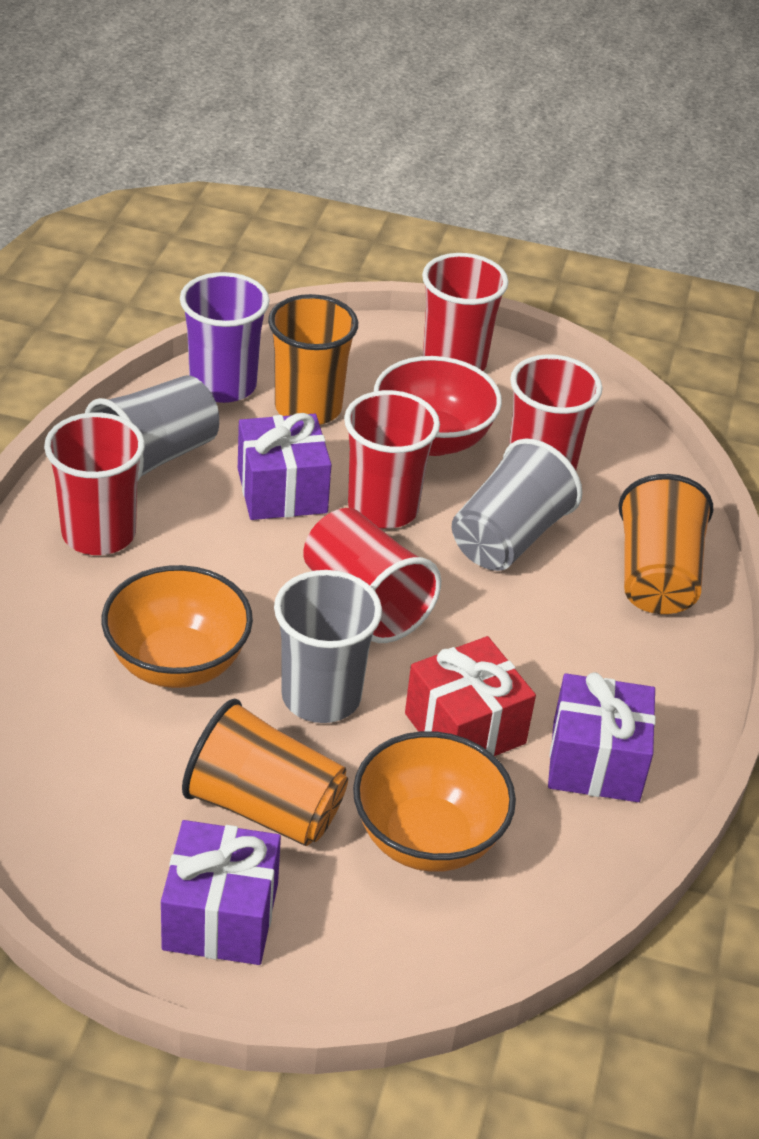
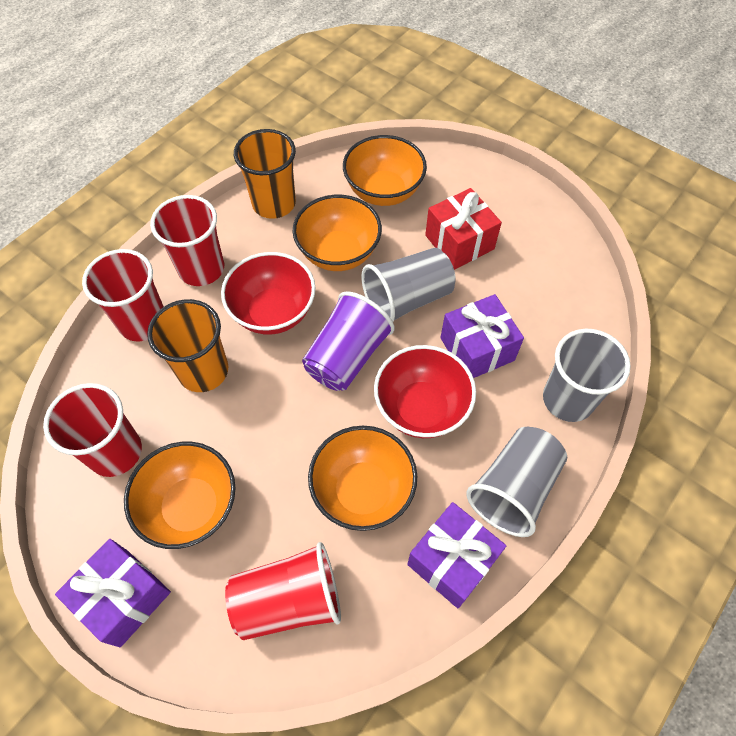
orange bowl: 2 -> 4
orange cup: 3 -> 2
red bowl: 1 -> 2
red cup: 5 -> 4

